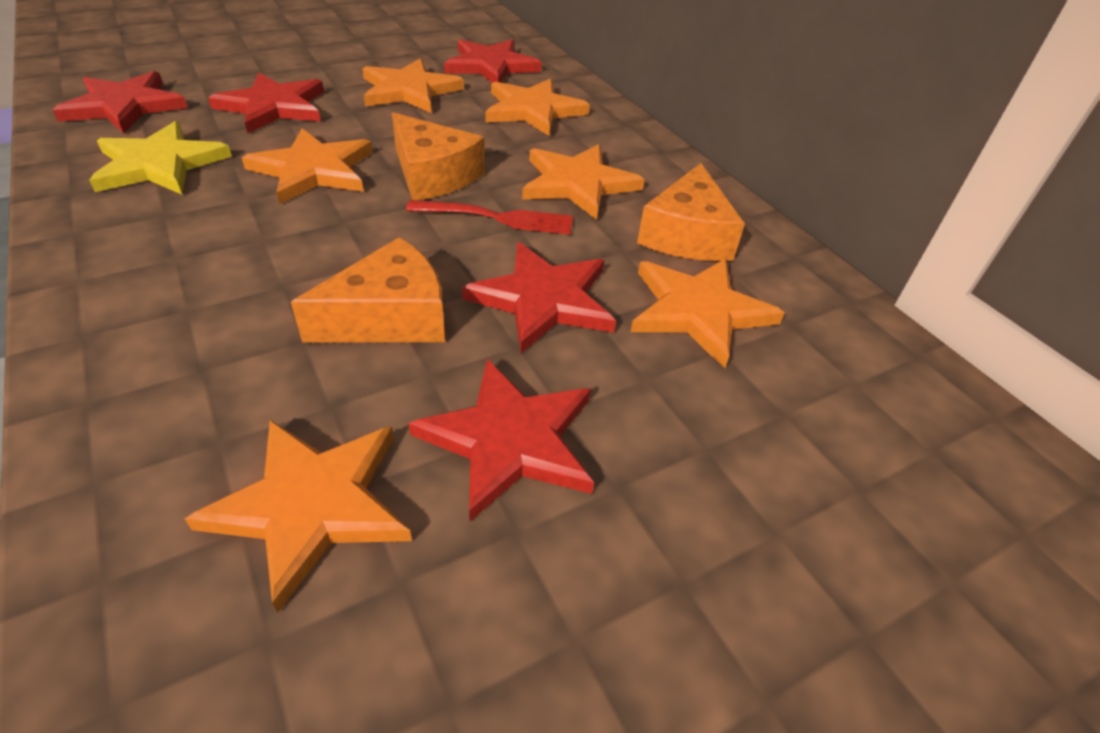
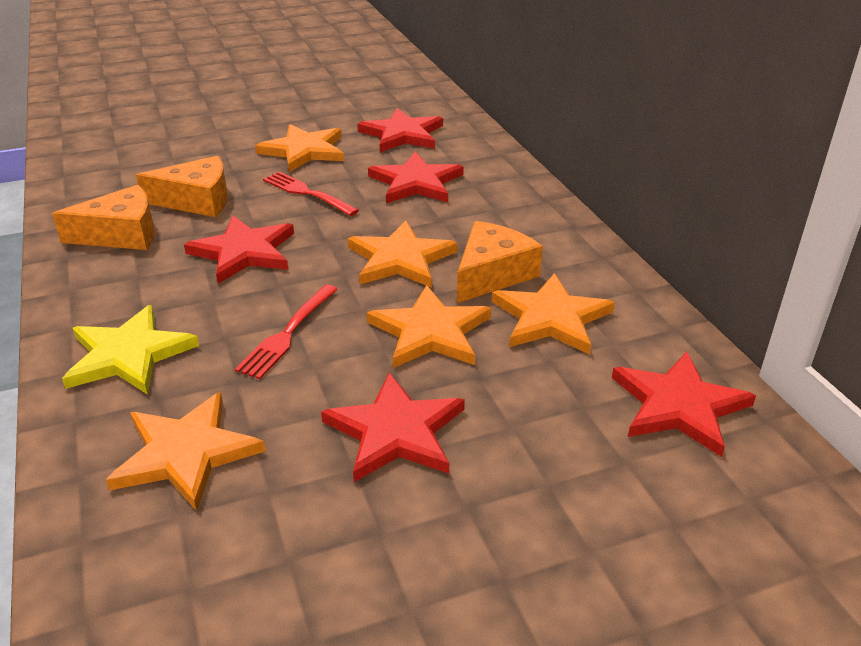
orange star: 6 -> 5
red fork: 1 -> 2

